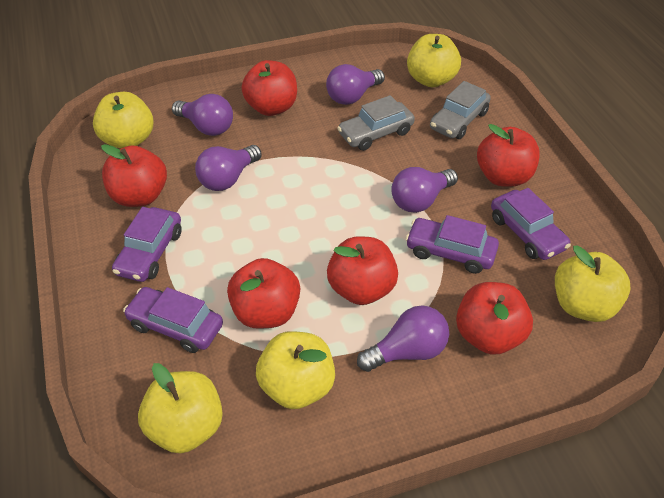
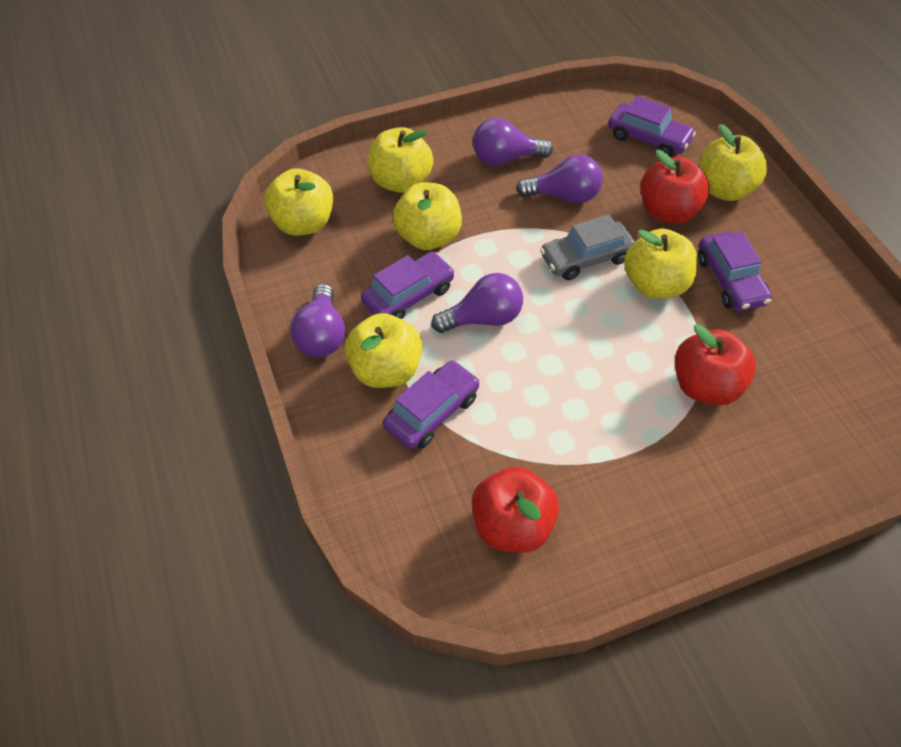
grey car: 2 -> 1
purple light bulb: 5 -> 4
red apple: 6 -> 3
yellow apple: 5 -> 6

